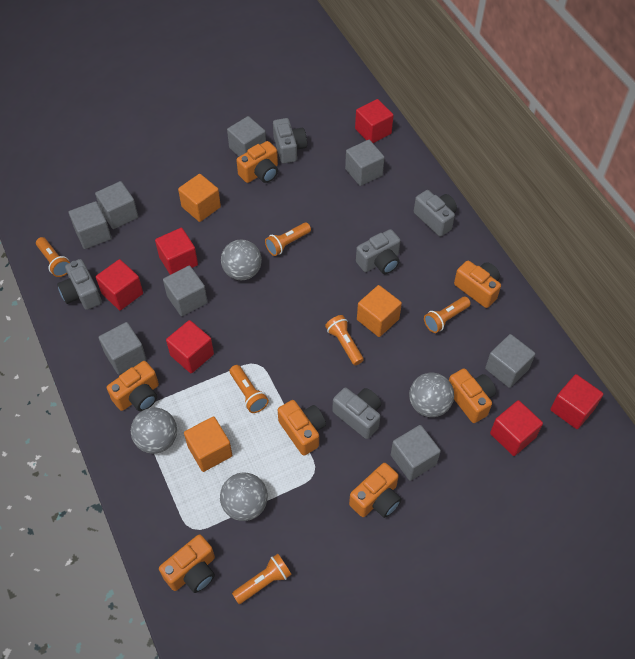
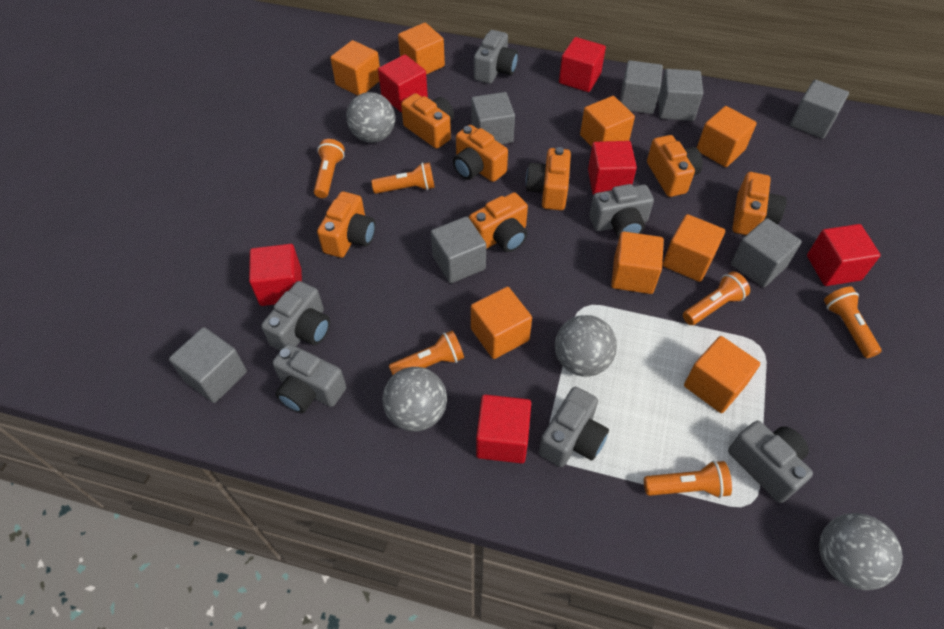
grey camera: 5 -> 6
grey cube: 8 -> 7
orange cube: 3 -> 8

